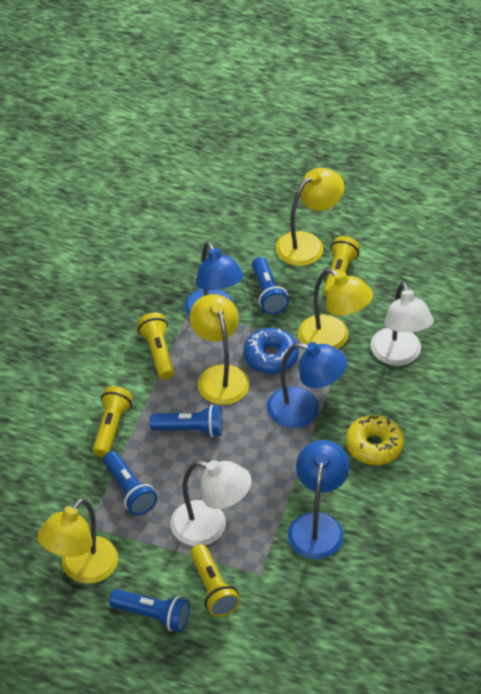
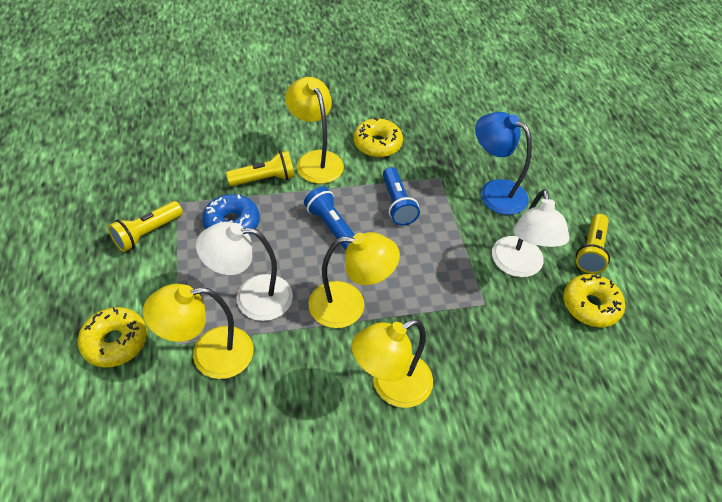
blue flashlight: 4 -> 2
blue lamp: 3 -> 1
yellow donut: 1 -> 3
yellow flashlight: 4 -> 3

